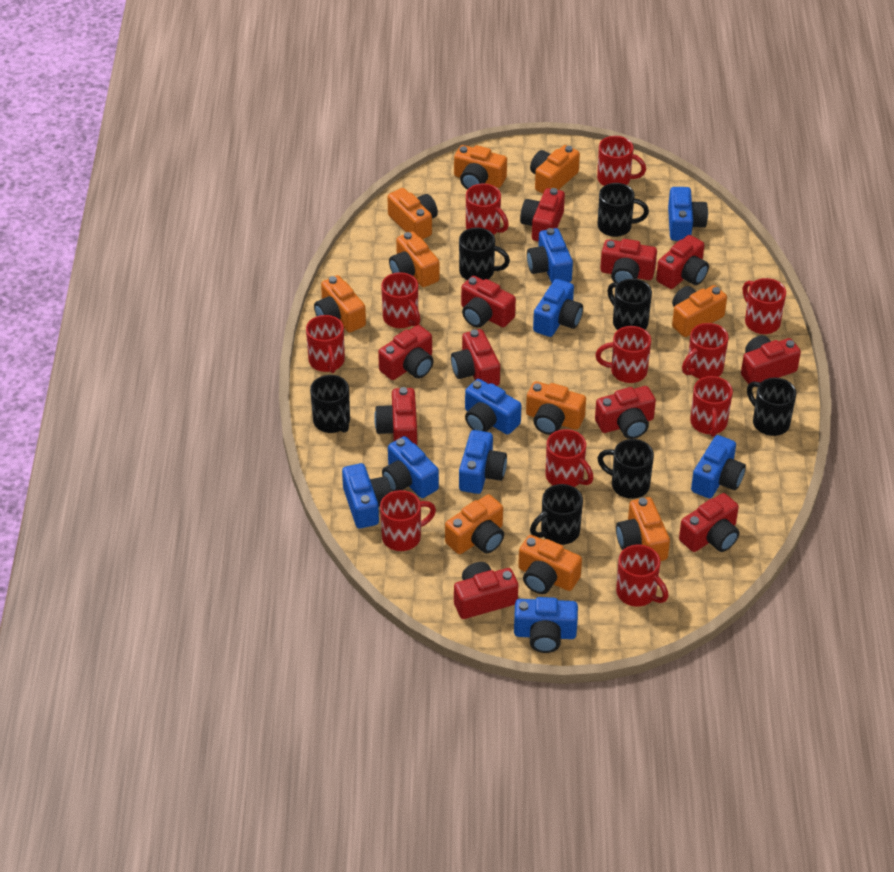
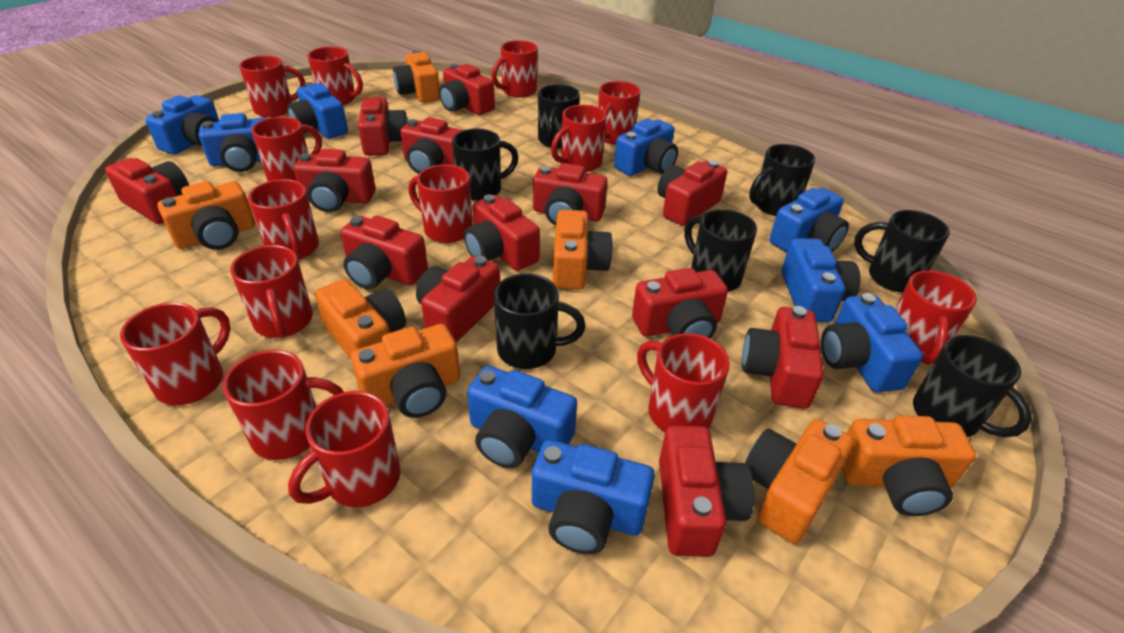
orange camera: 10 -> 7
red camera: 11 -> 13
red mug: 11 -> 14

